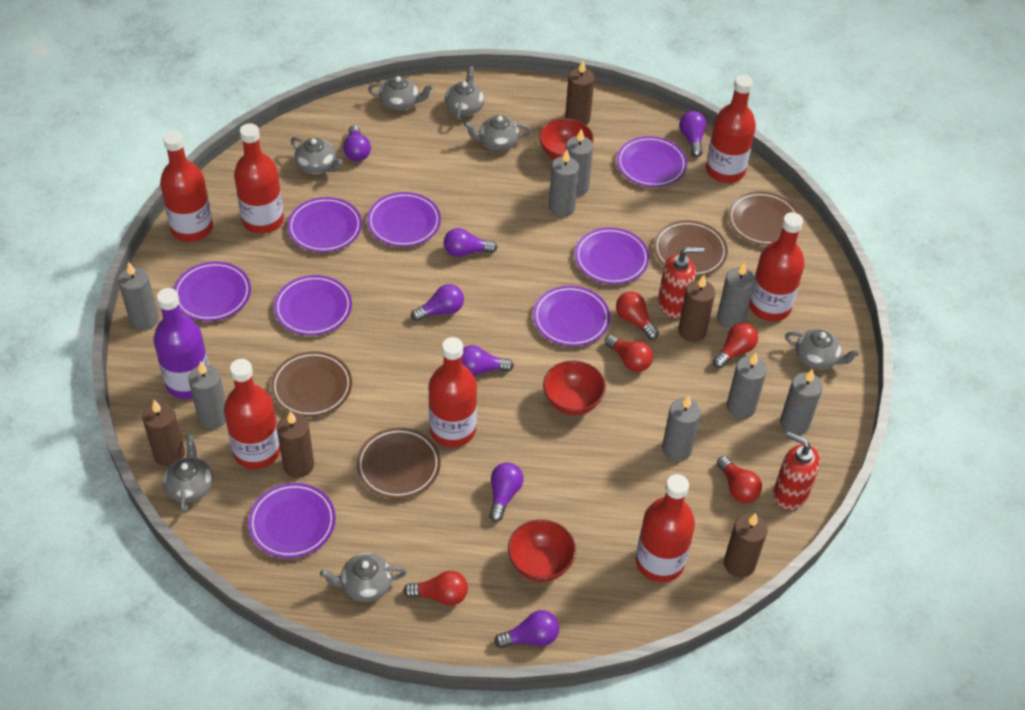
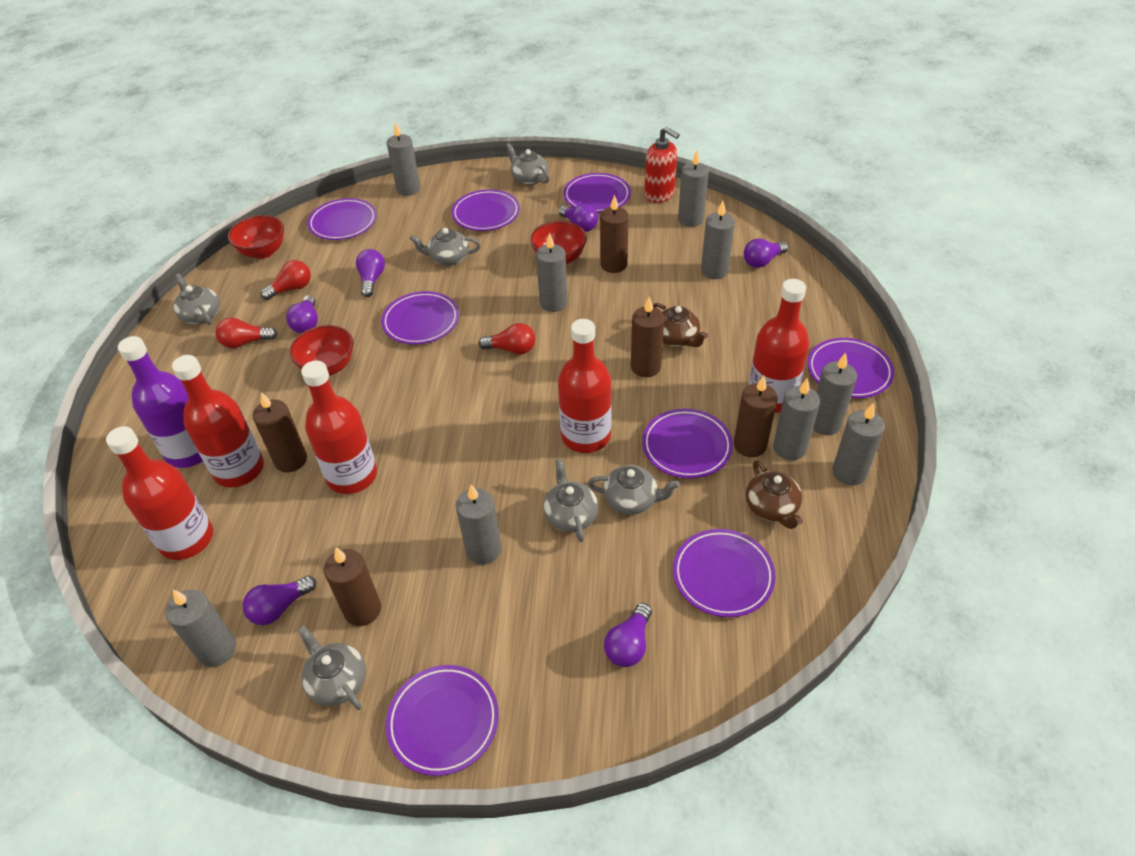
brown plate: 4 -> 0
brown teapot: 0 -> 2
grey candle: 8 -> 9
grey teapot: 7 -> 6
purple light bulb: 7 -> 6
red bottle: 7 -> 5
red light bulb: 5 -> 3
red soap dispenser: 2 -> 1

